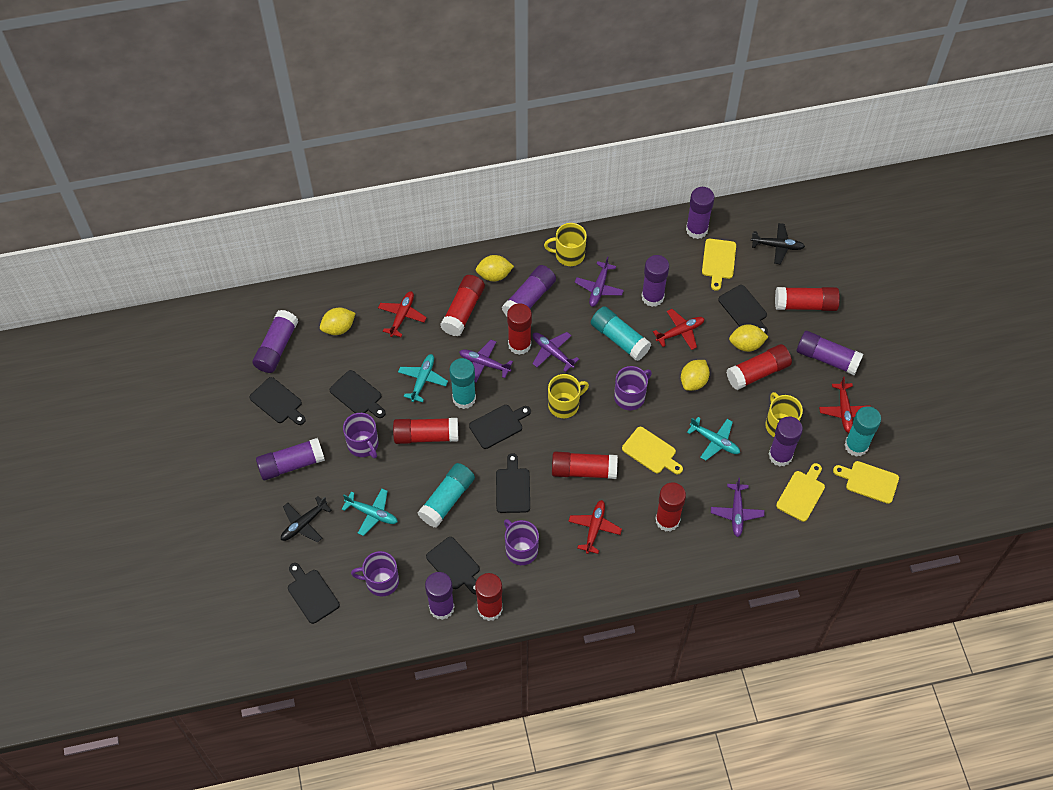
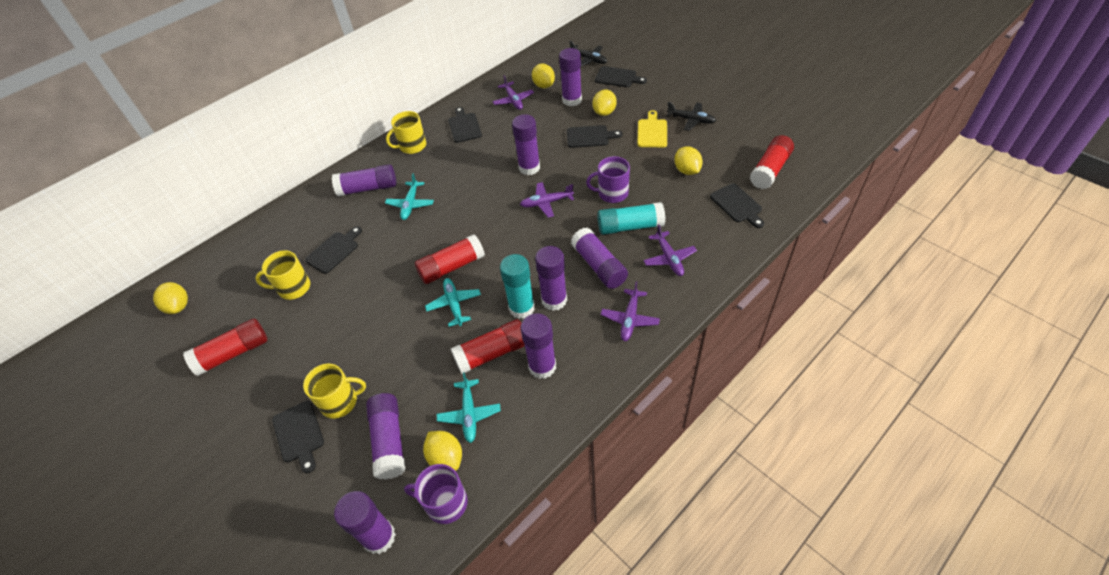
black cutting board: 7 -> 6
purple mug: 4 -> 2
red glue stick: 8 -> 4
red plane: 4 -> 0
turquoise glue stick: 4 -> 2
yellow cutting board: 4 -> 1
yellow lemon: 4 -> 5

